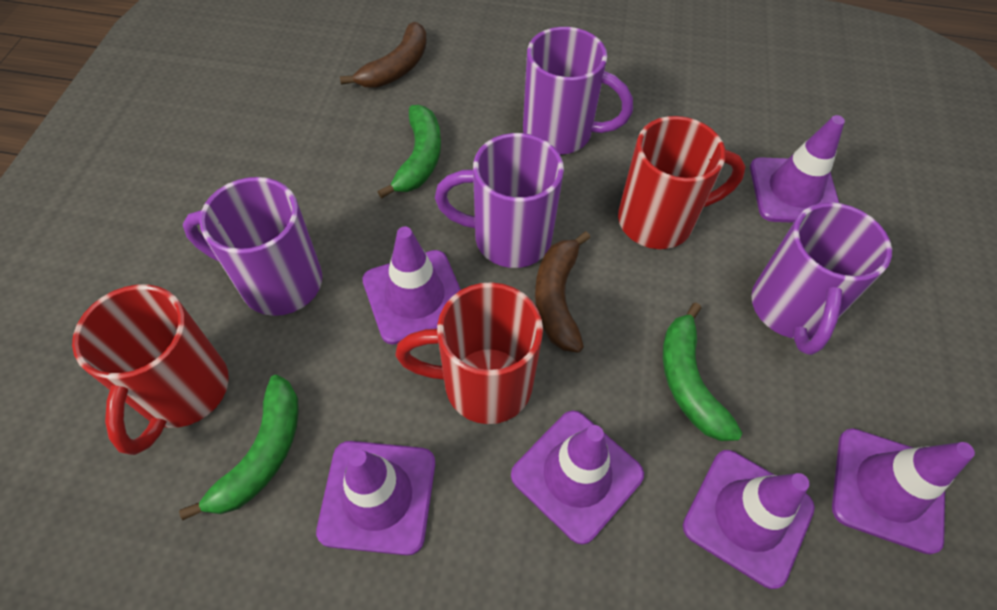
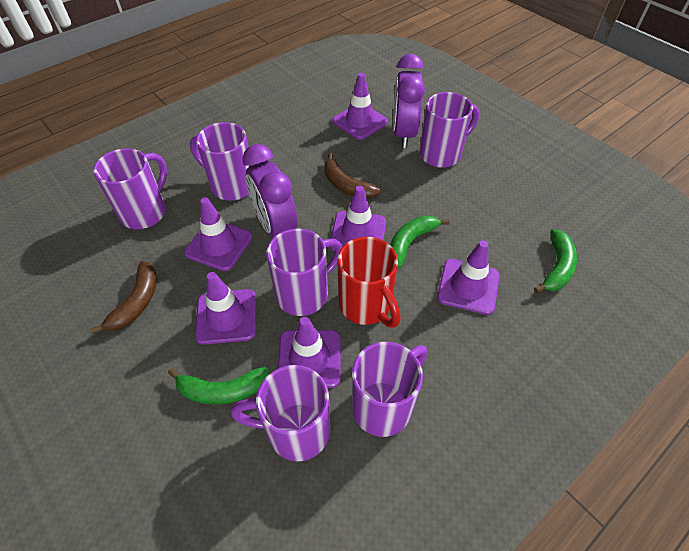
purple clock: 0 -> 2
purple mug: 4 -> 6
red mug: 3 -> 1

